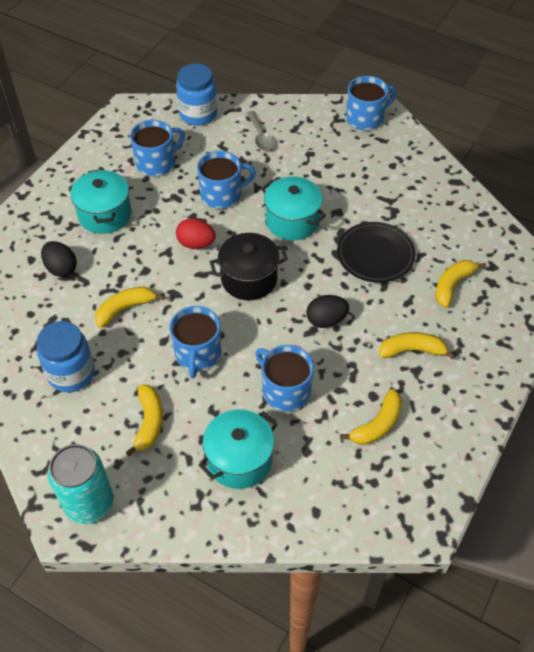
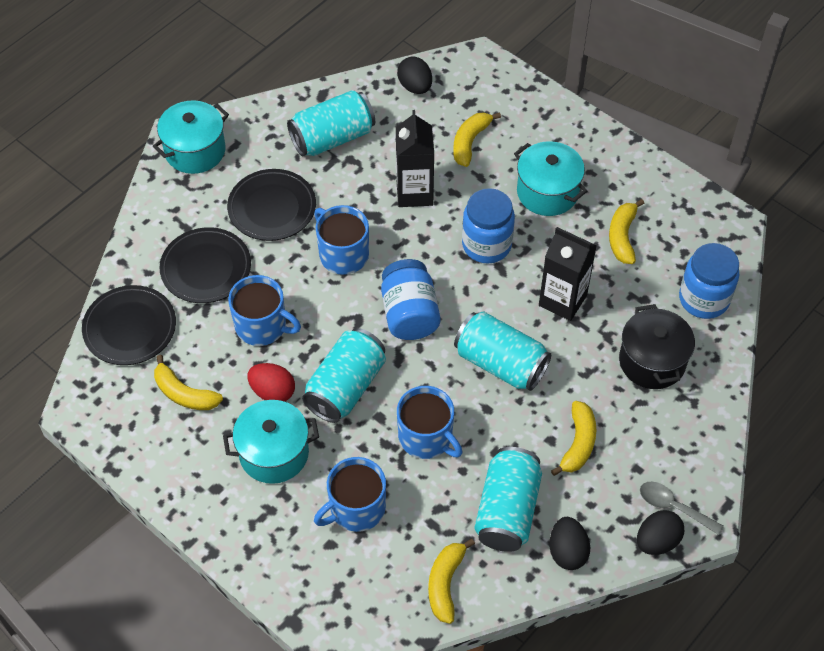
black carton: 0 -> 2
black egg: 2 -> 3
black plate: 1 -> 3
blue jar: 2 -> 3
blue mug: 5 -> 4
turquoise can: 1 -> 4

